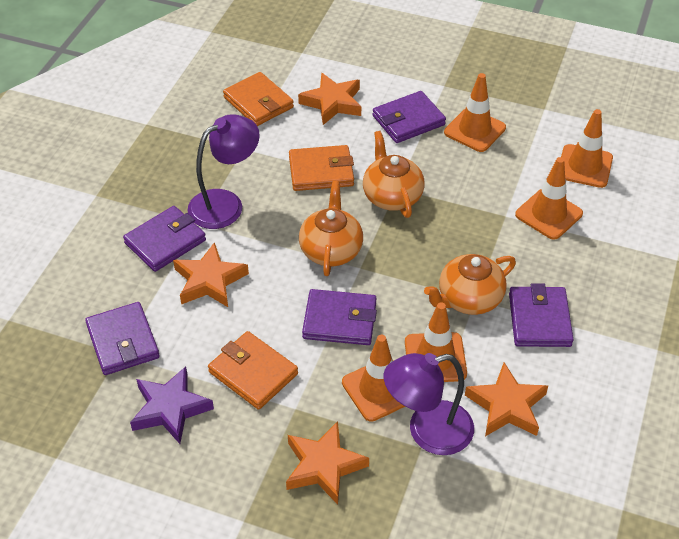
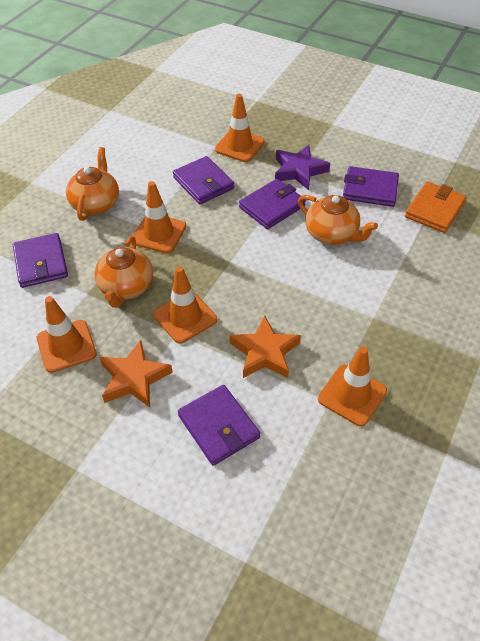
orange star: 4 -> 2
orange wallet: 3 -> 1
purple lamp: 2 -> 0

